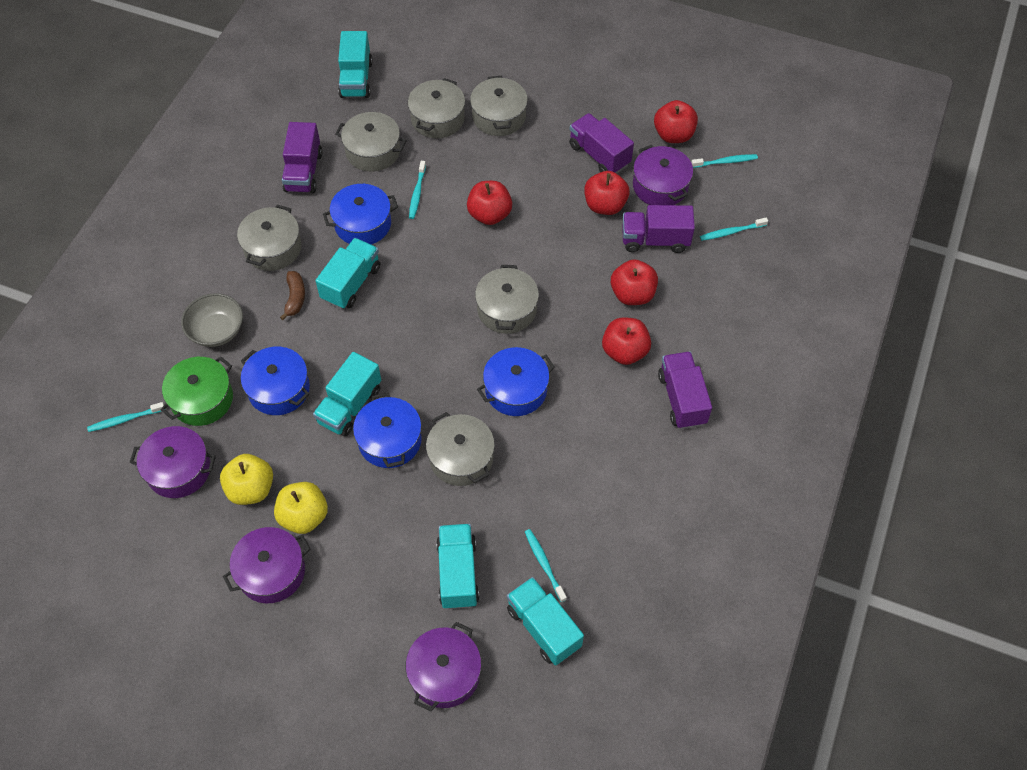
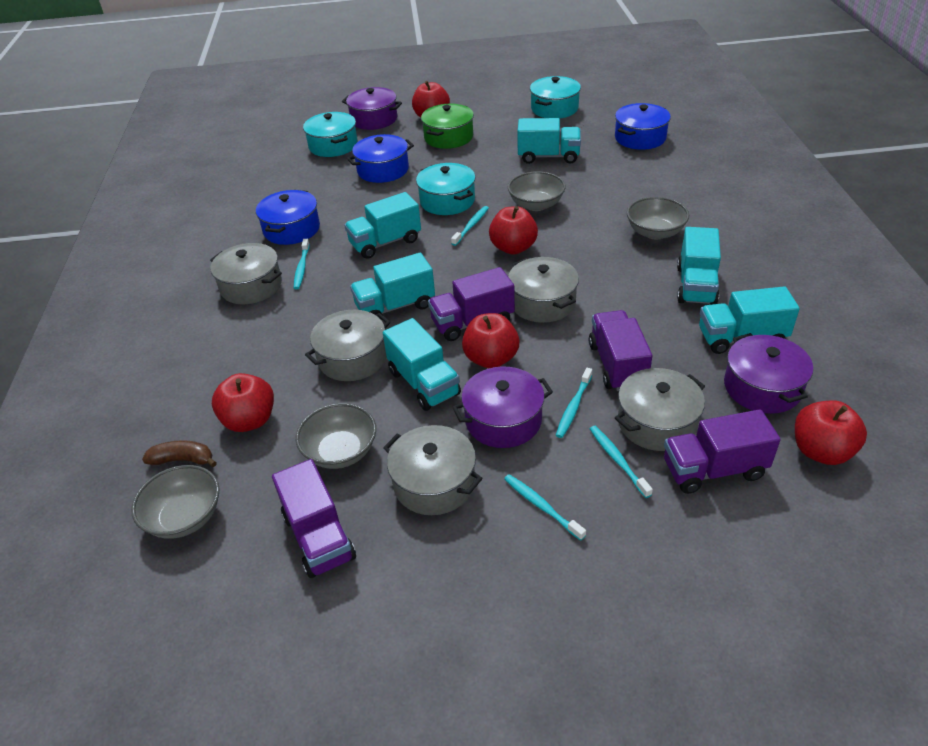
blue pot: 4 -> 3
grey bowl: 1 -> 4
grey pot: 6 -> 5
purple pot: 4 -> 3
turquoise pot: 0 -> 3
turquoise truck: 5 -> 6
yellow apple: 2 -> 0

